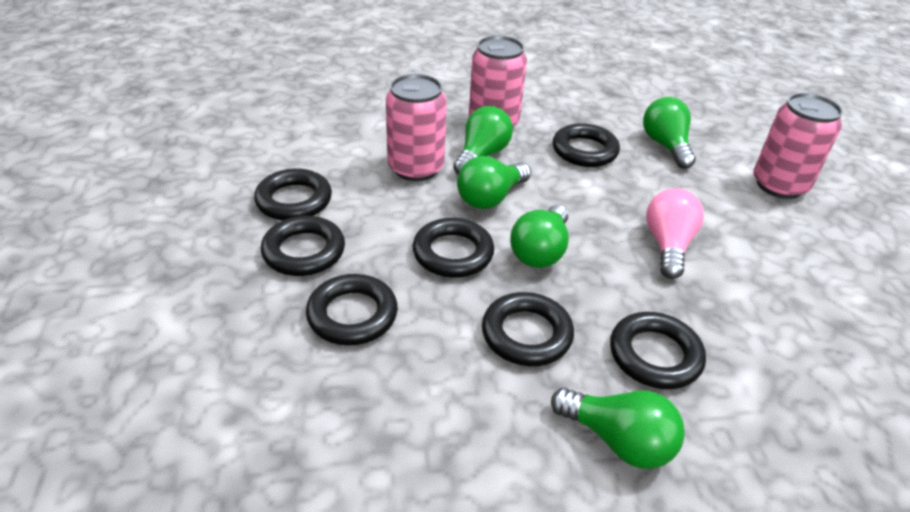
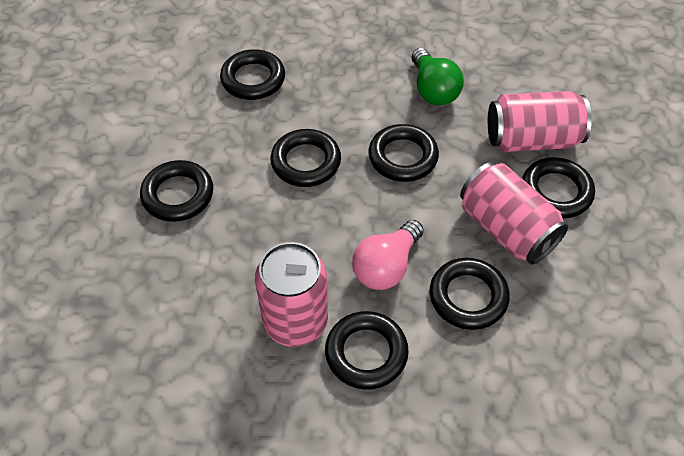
green light bulb: 5 -> 1

